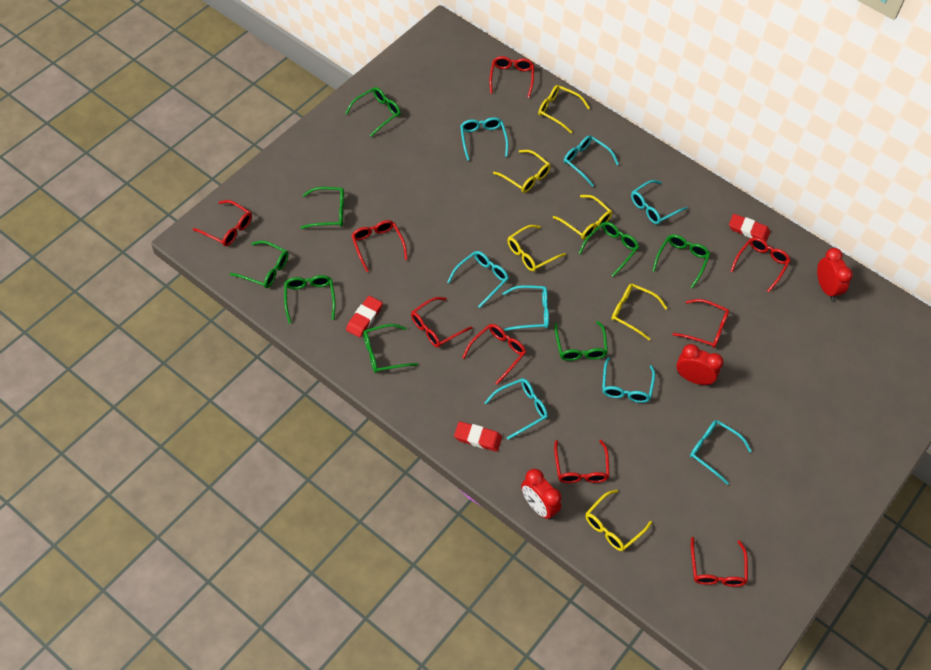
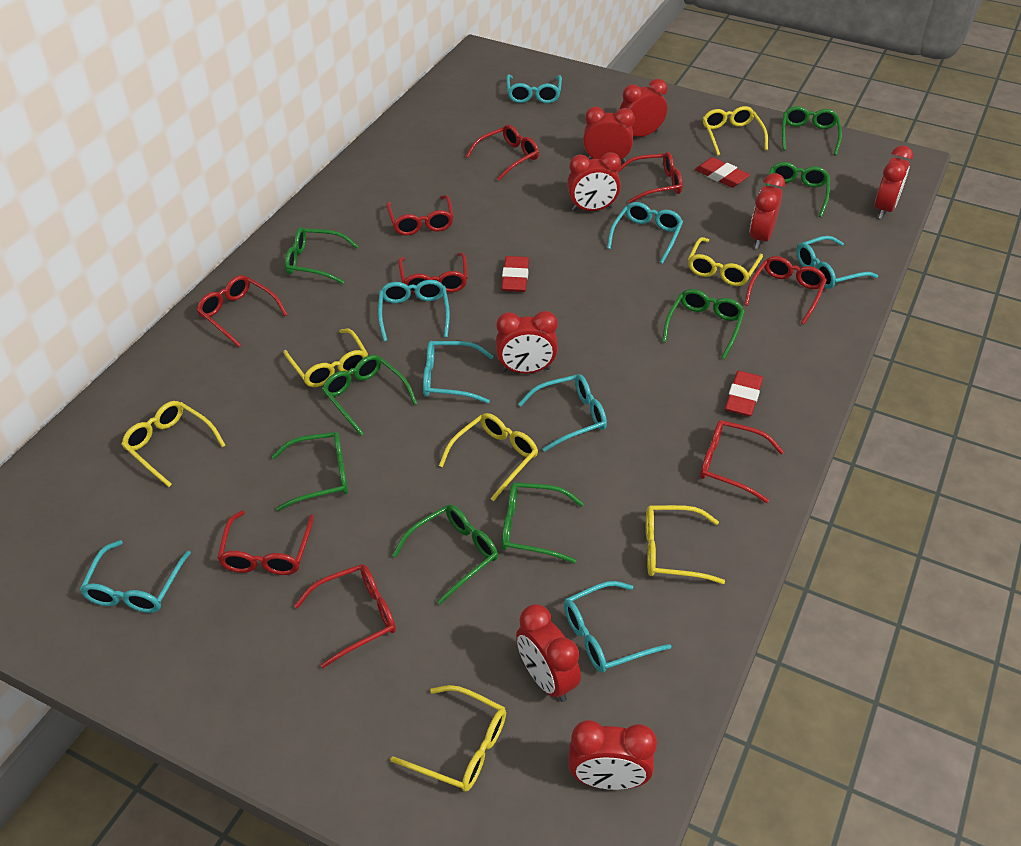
red clock: 3 -> 8
yellow glasses: 6 -> 7

